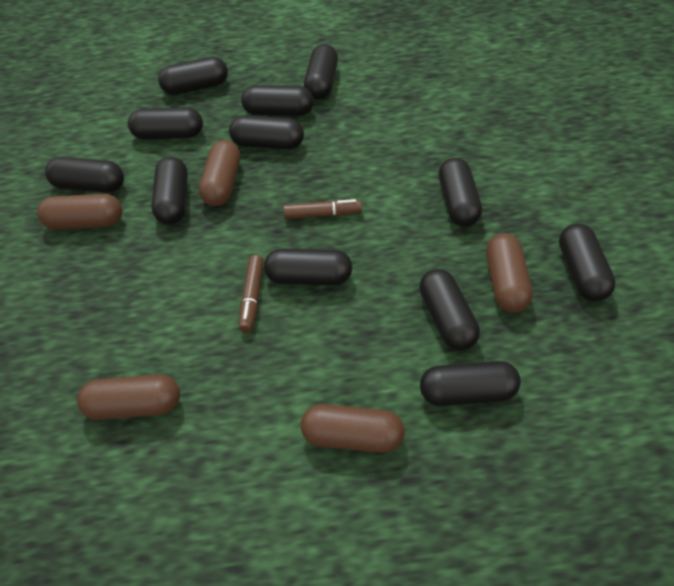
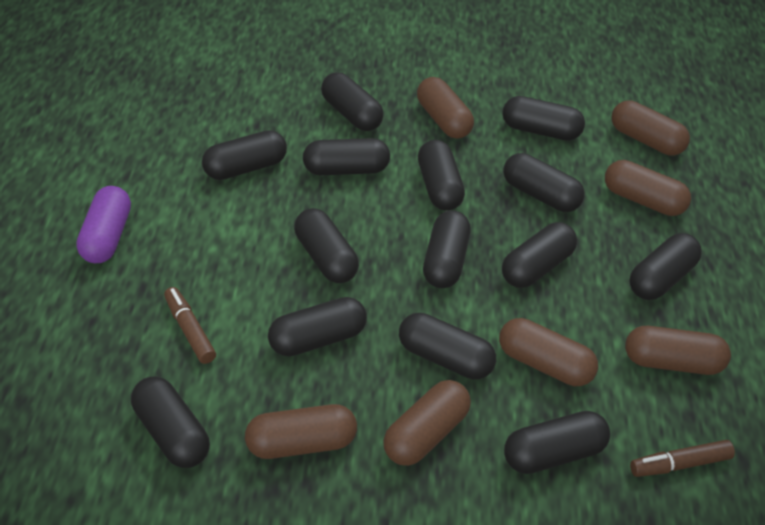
black capsule: 12 -> 14
brown capsule: 5 -> 7
purple capsule: 0 -> 1

